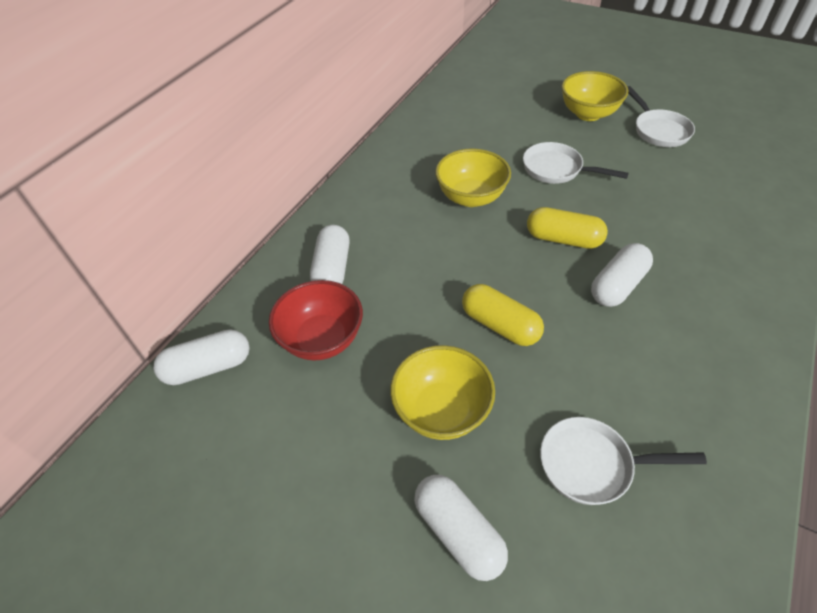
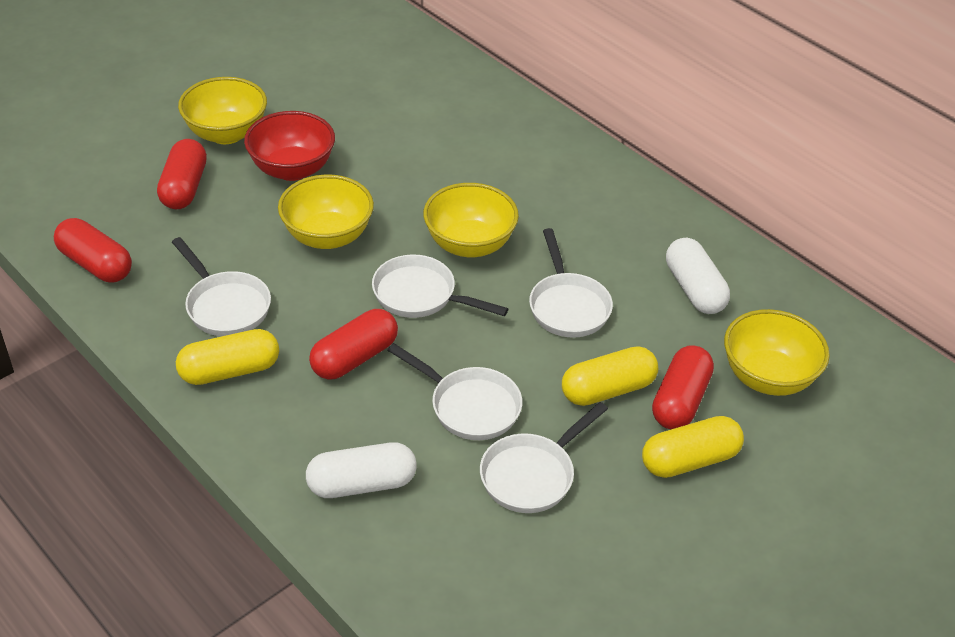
red capsule: 0 -> 4
white capsule: 4 -> 2
white pan: 3 -> 5
yellow bowl: 3 -> 4
yellow capsule: 2 -> 3

